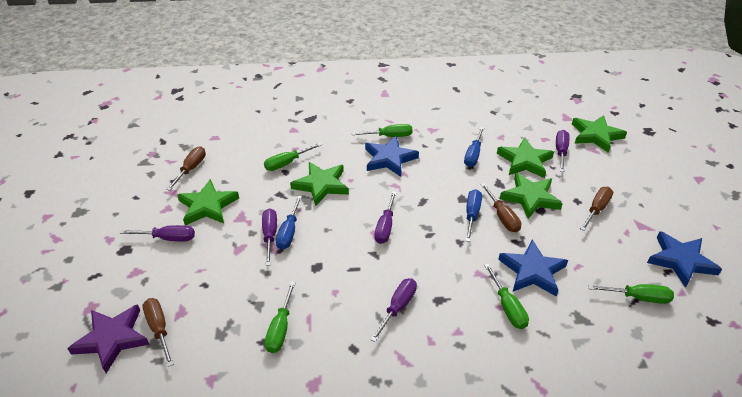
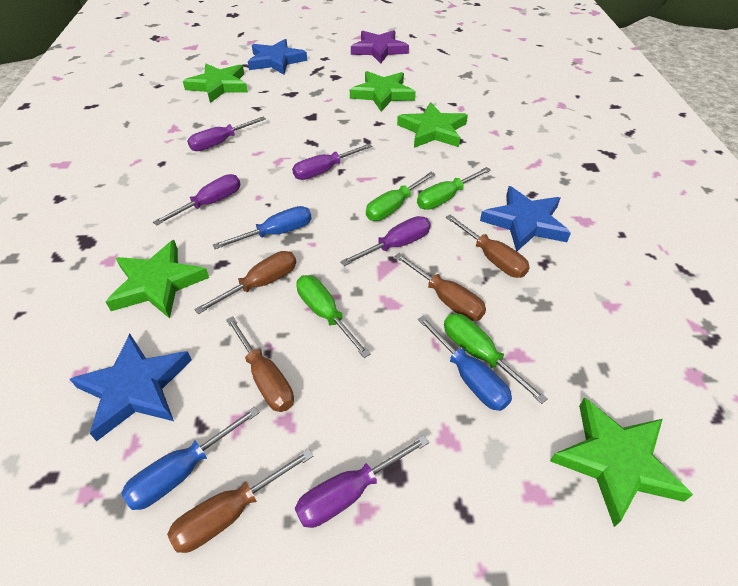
brown screwdriver: 4 -> 5
green screwdriver: 5 -> 4

